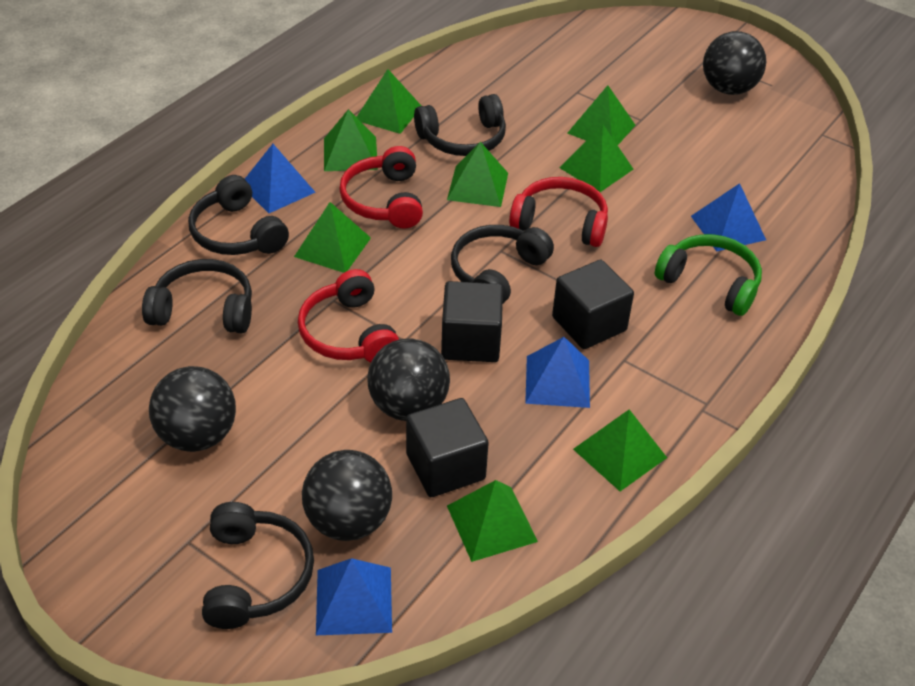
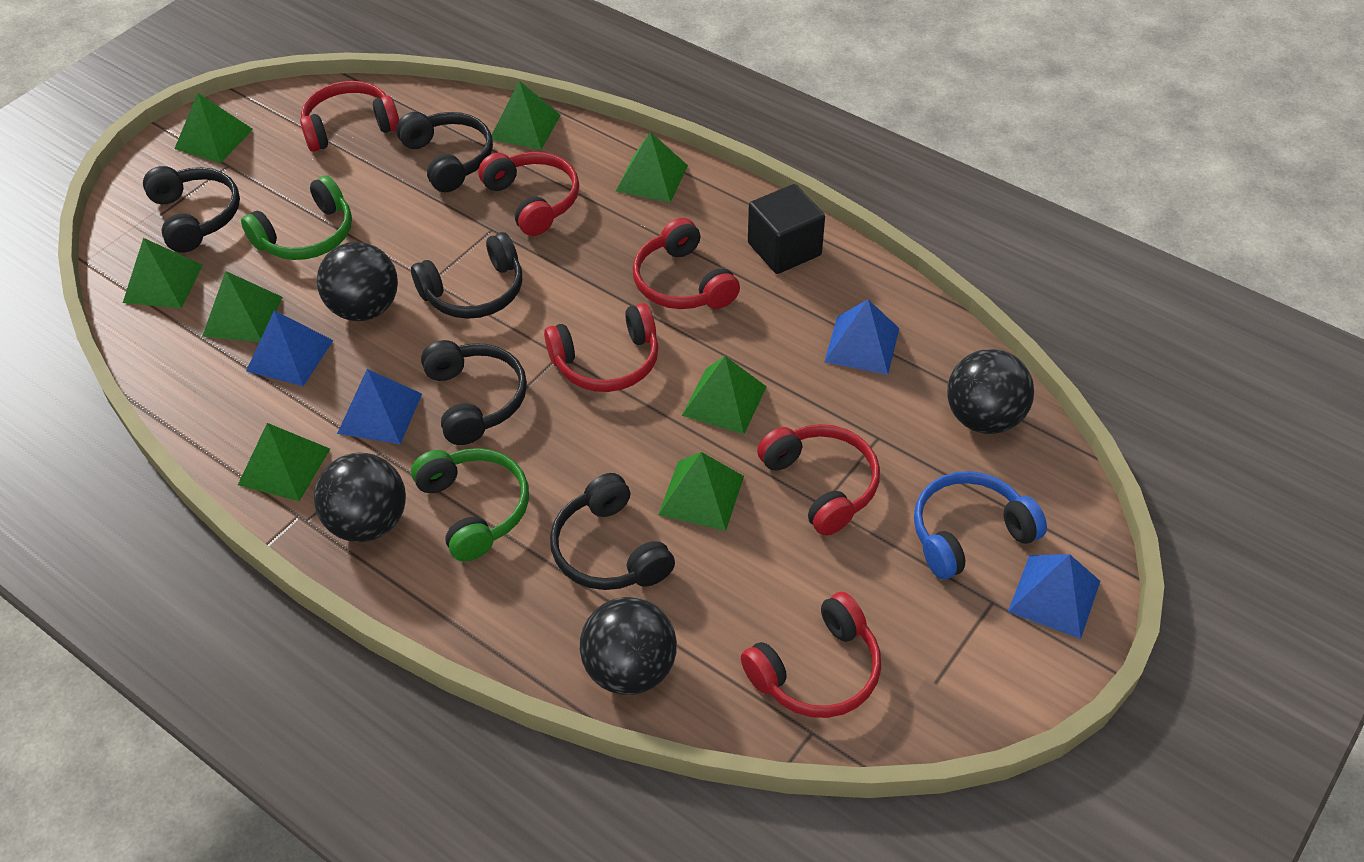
black cube: 3 -> 1
blue headphones: 0 -> 1
green headphones: 1 -> 2
red headphones: 3 -> 6

